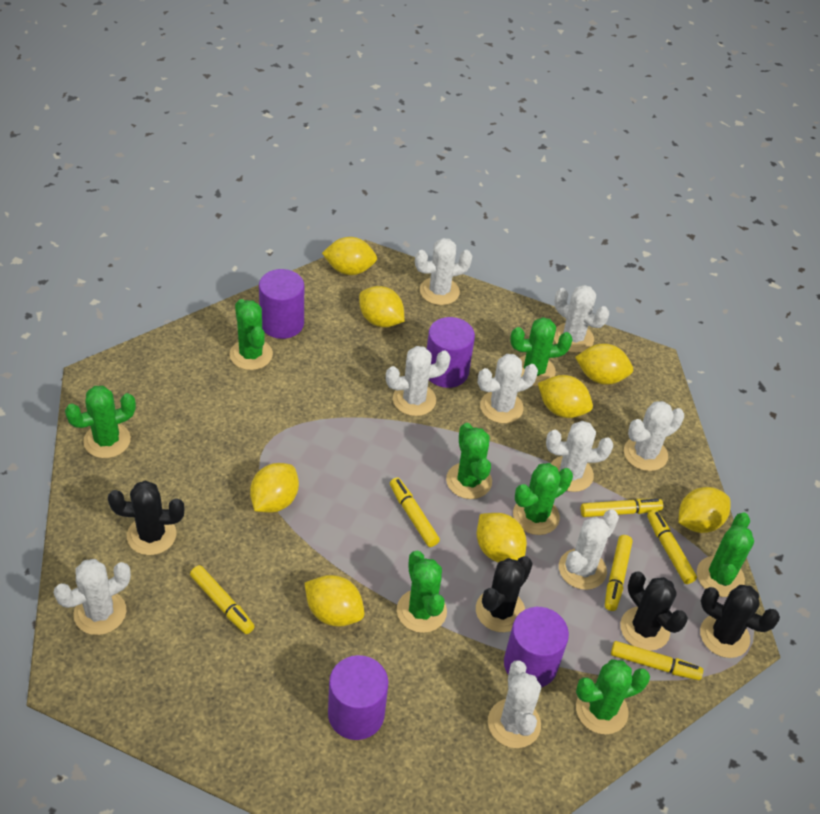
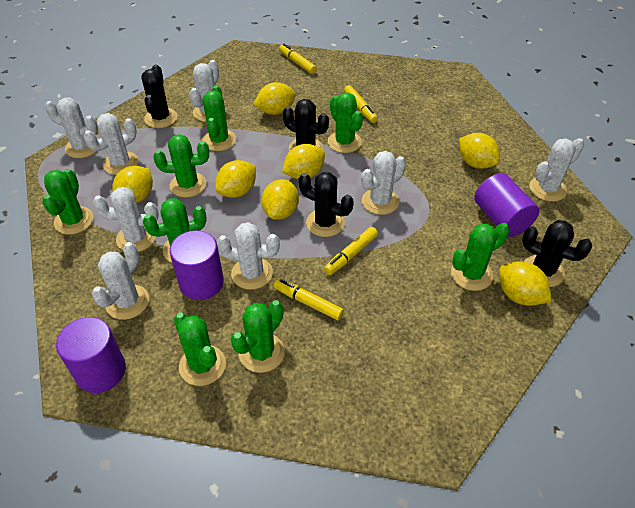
purple cylinder: 4 -> 3
white cactus: 9 -> 8
yellow lemon: 8 -> 7
yellow marker: 6 -> 4

